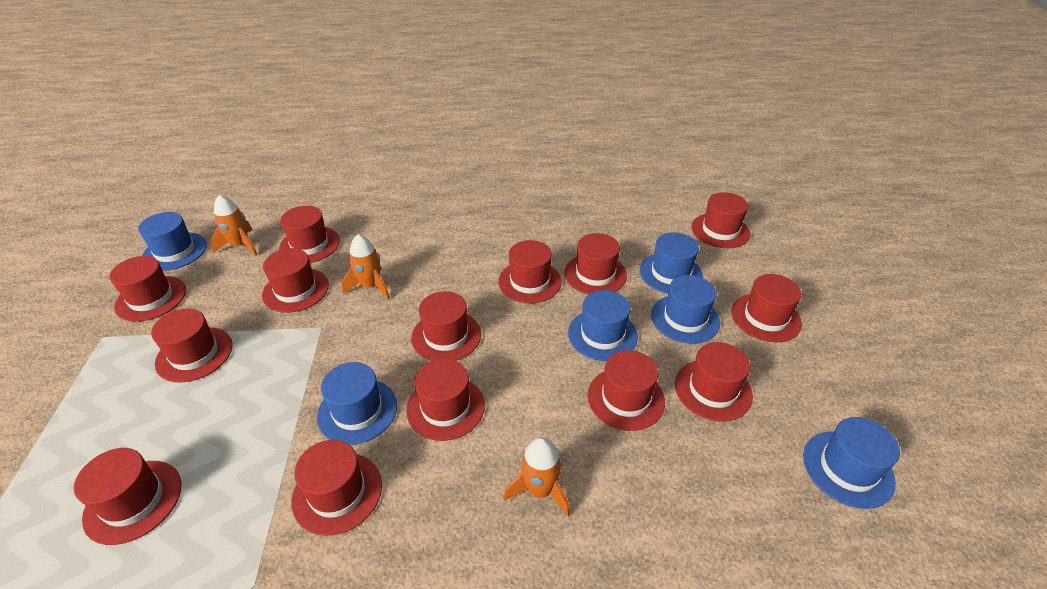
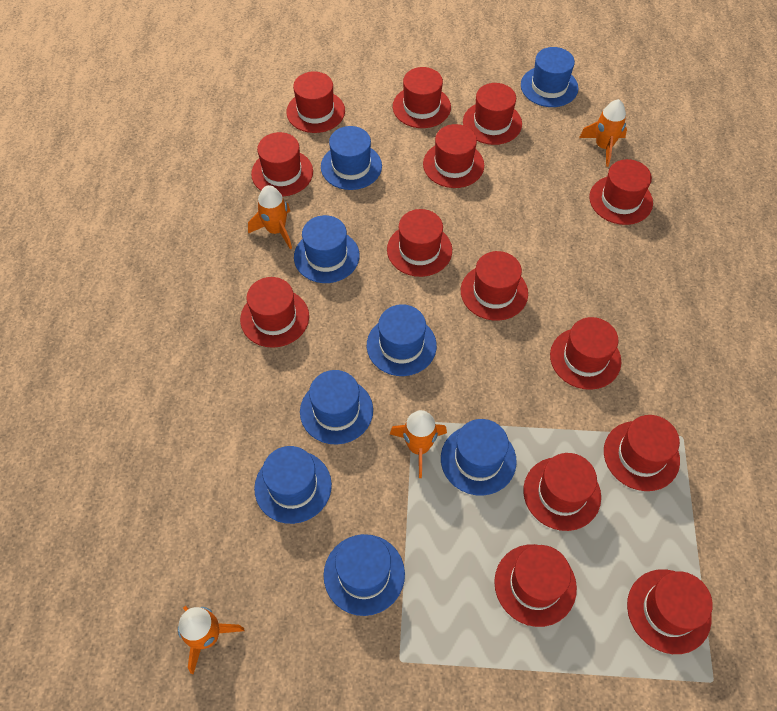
blue hat: 6 -> 8
orange rocket: 3 -> 4

